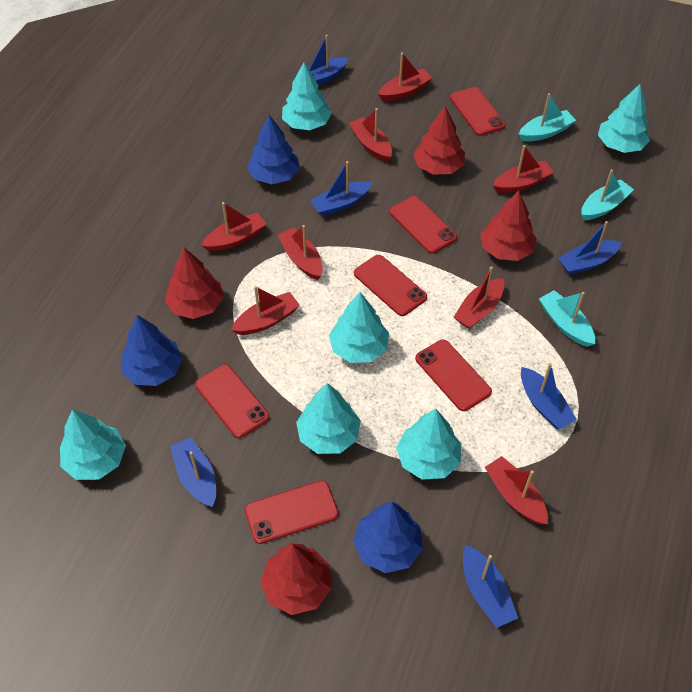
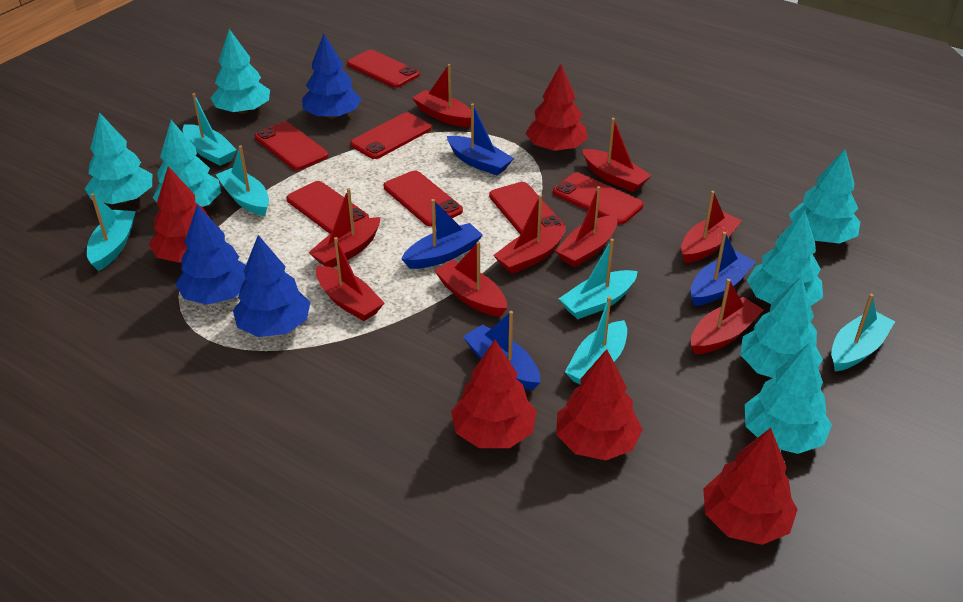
blue boat: 6 -> 4
red boat: 8 -> 9
red phone: 6 -> 7
red tree: 4 -> 5
turquoise boat: 3 -> 6
turquoise tree: 6 -> 7

